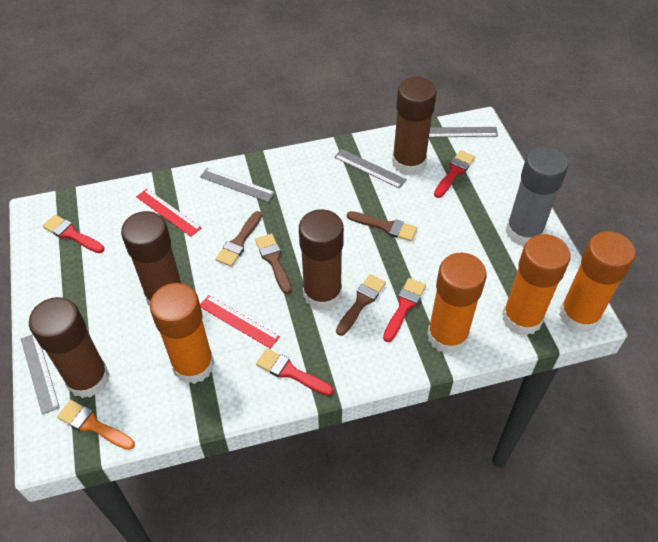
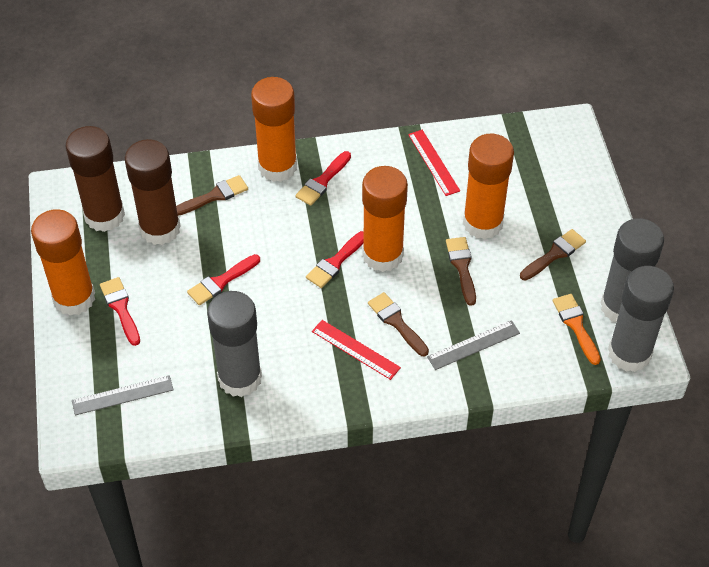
brown glue stick: 4 -> 2
grey glue stick: 1 -> 3
grey ruler: 4 -> 2

